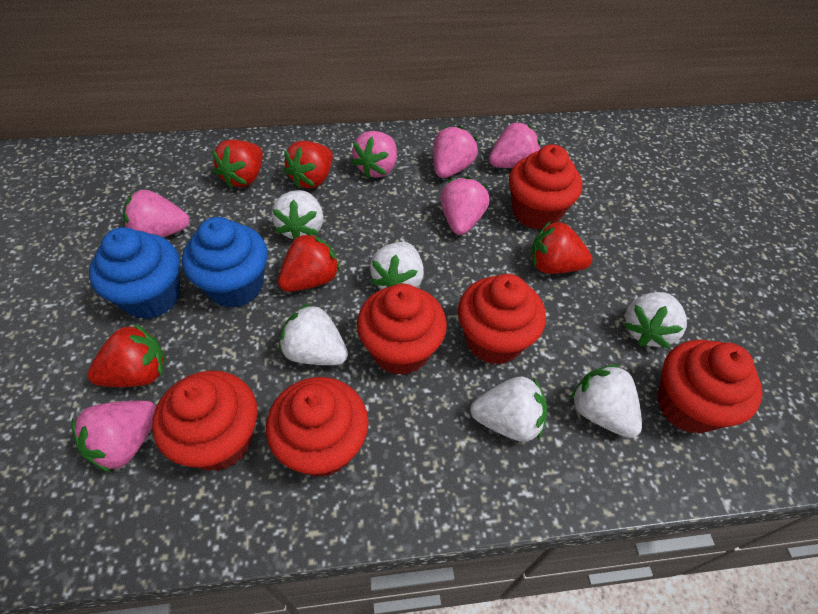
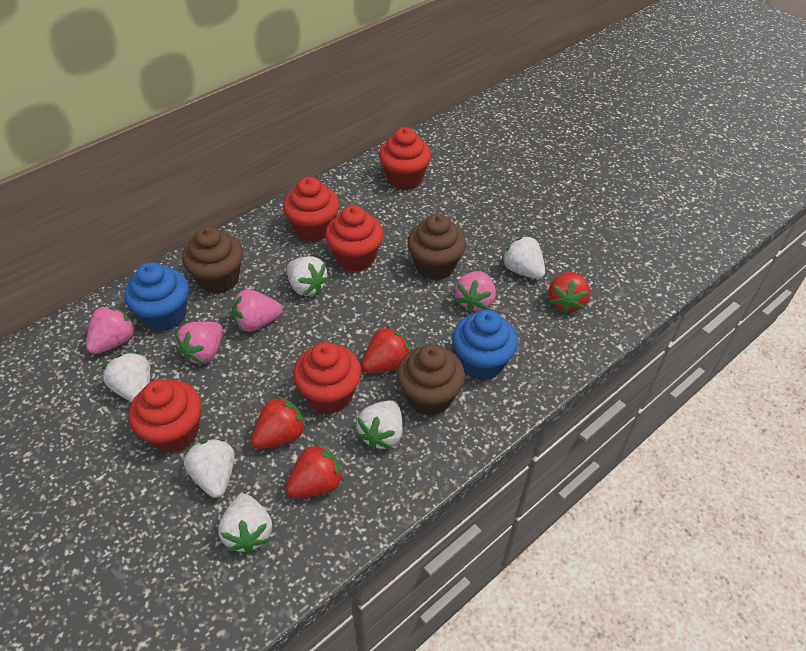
brown cupcake: 0 -> 3
pink strawberry: 6 -> 4
red cupcake: 6 -> 5
red strawberry: 5 -> 4

